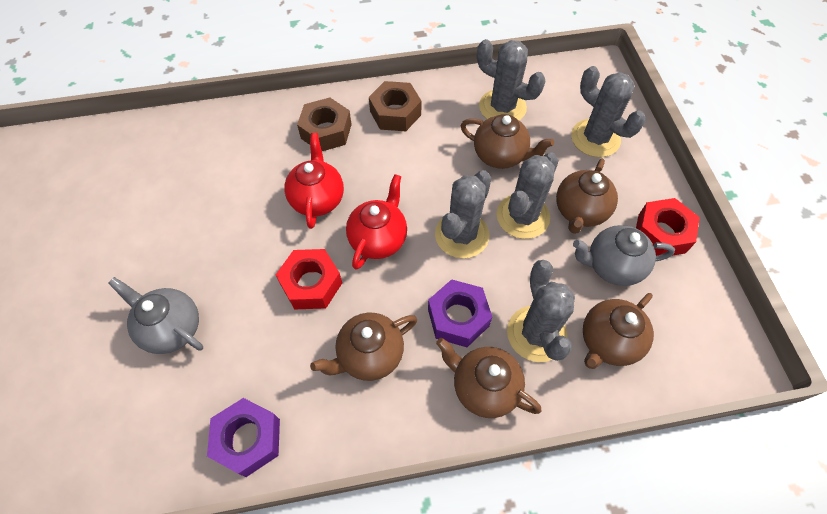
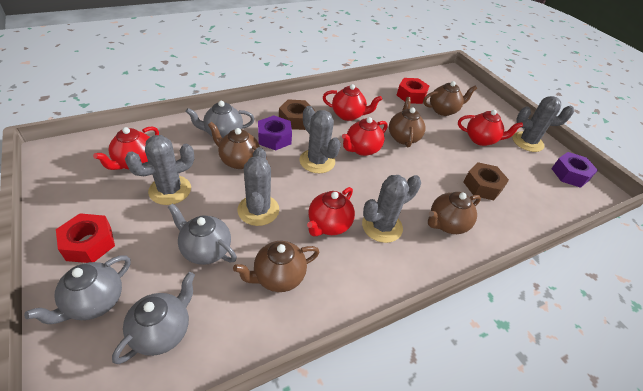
grey teapot: 2 -> 4
red teapot: 2 -> 5

